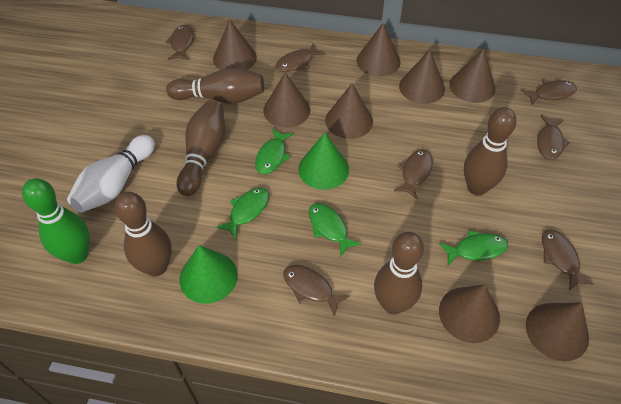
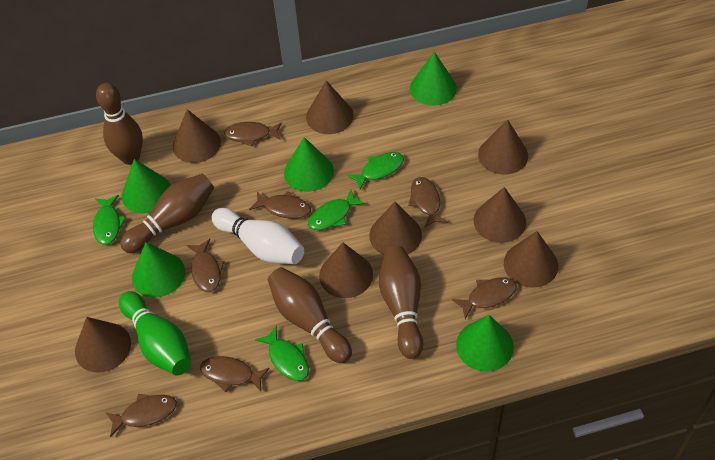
brown bowling pin: 5 -> 4
green cone: 2 -> 5

